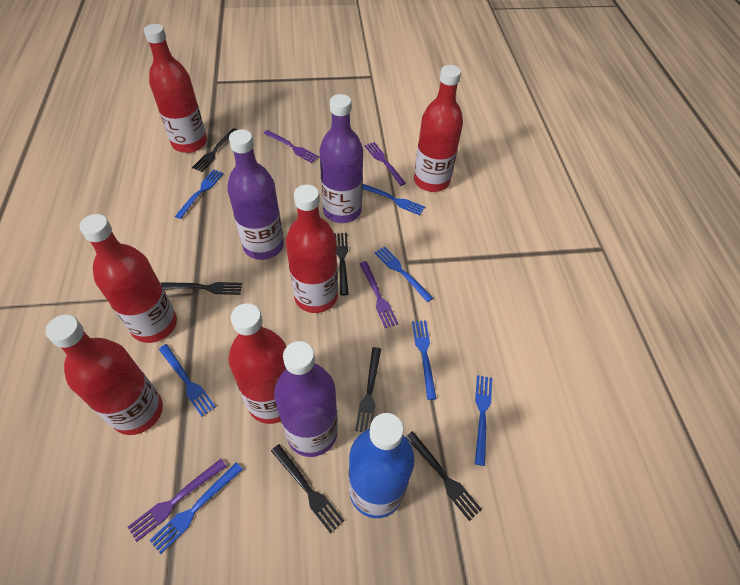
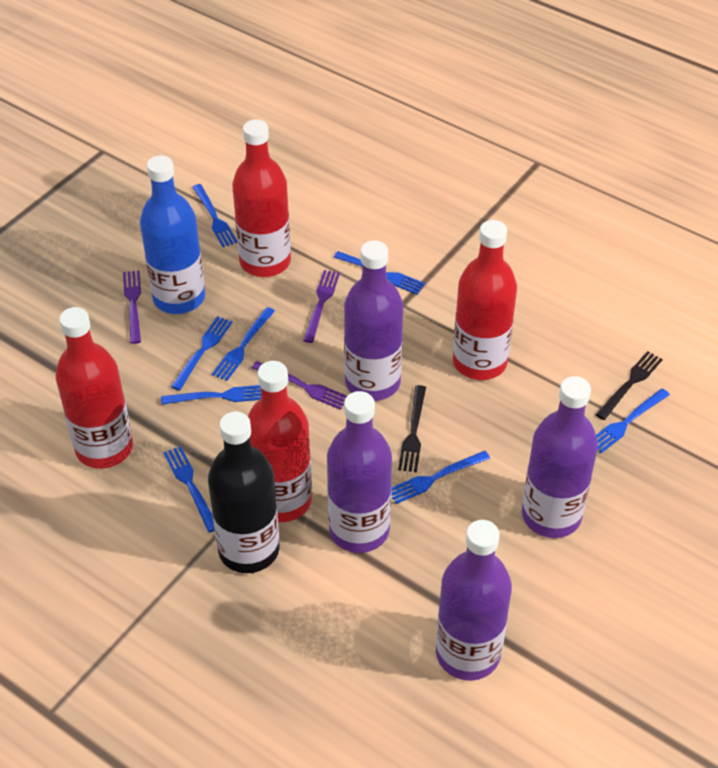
black bottle: 0 -> 1
black fork: 6 -> 2
blue fork: 7 -> 8
purple bottle: 3 -> 4
purple fork: 4 -> 3
red bottle: 6 -> 4

